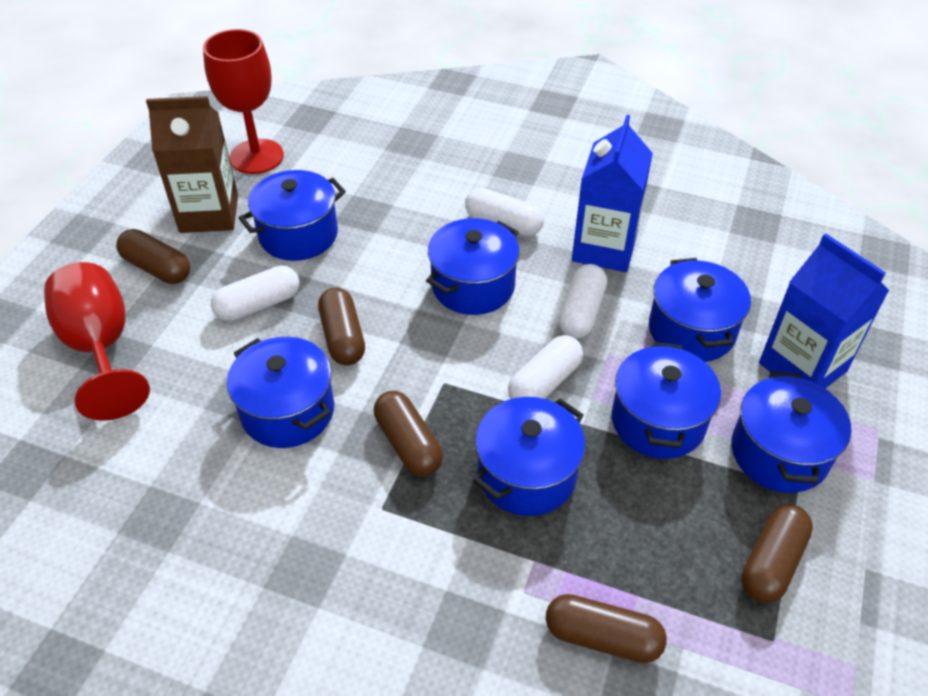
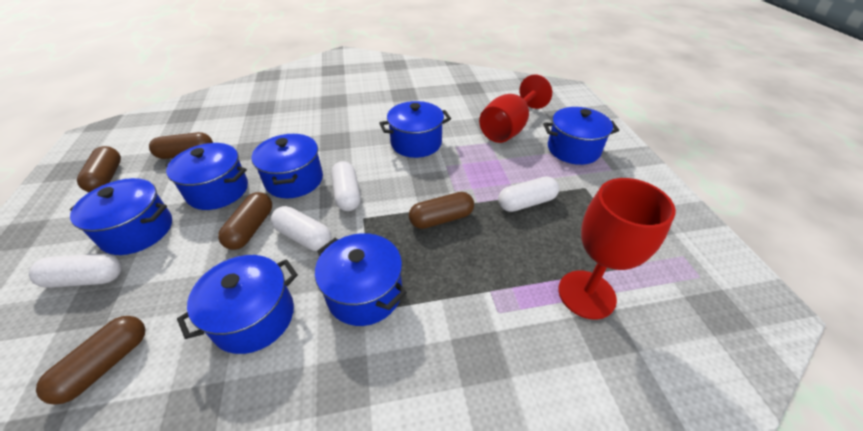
blue carton: 2 -> 0
brown carton: 1 -> 0

